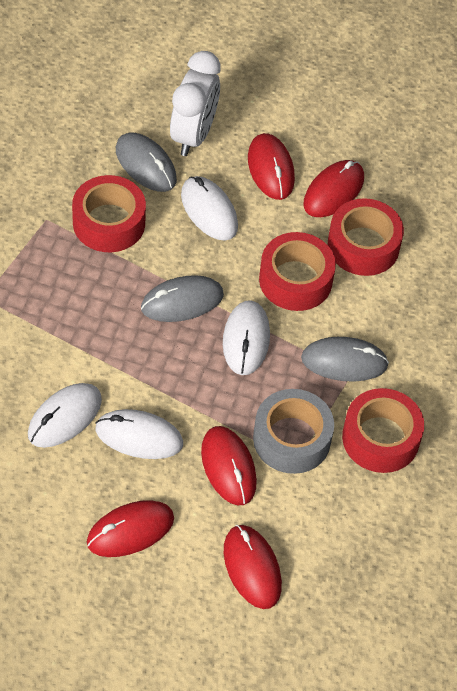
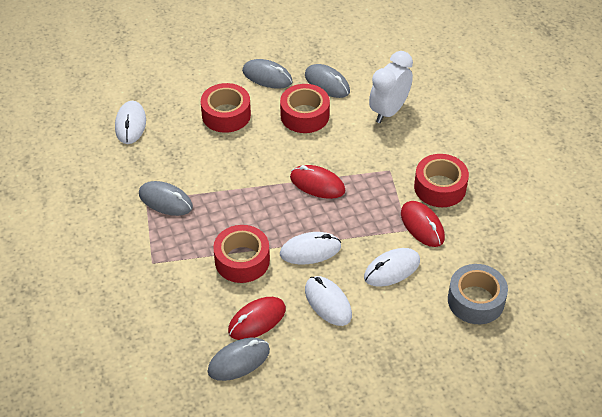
grey mouse: 3 -> 4
red mouse: 5 -> 3

